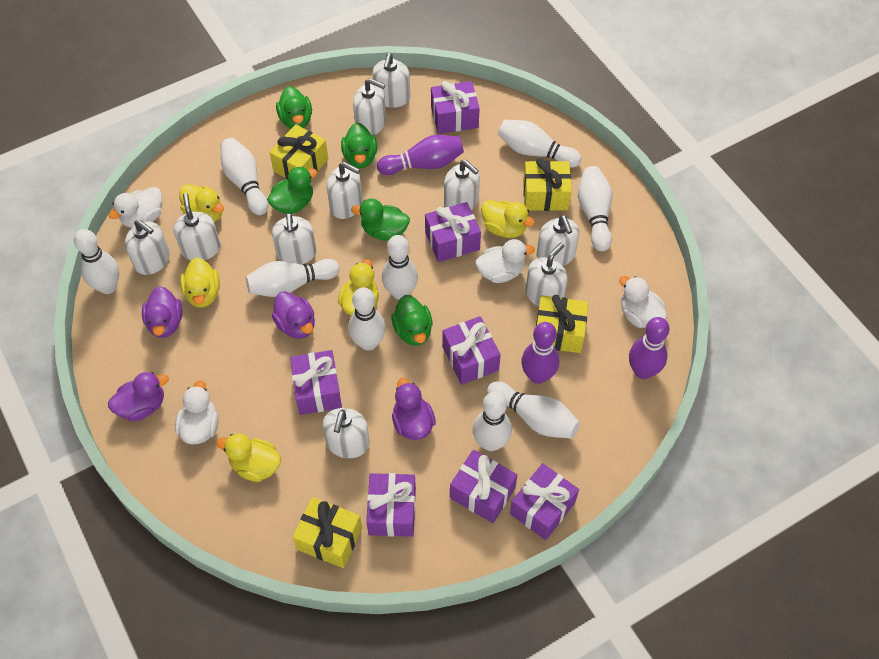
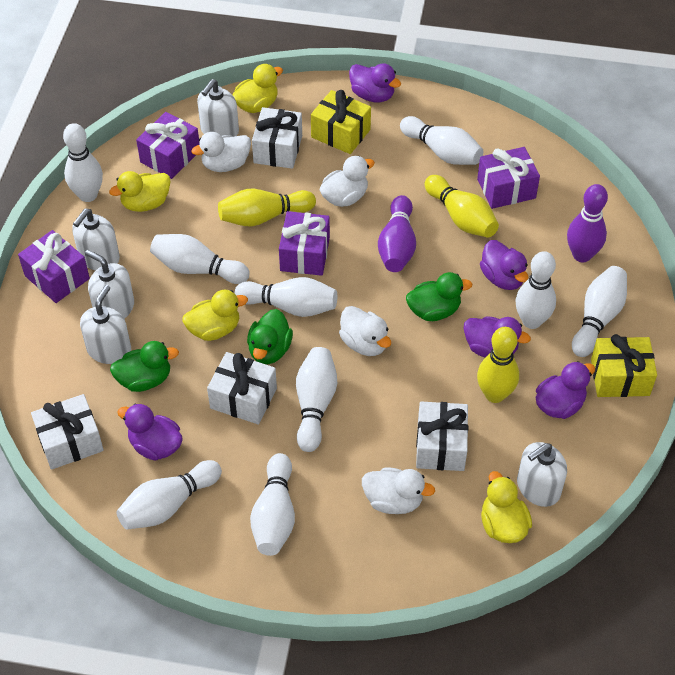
green duck: 5 -> 3
purple bowling pin: 3 -> 2
purple duck: 4 -> 5
purple gift: 7 -> 4
white gift: 0 -> 4
white soap dispenser: 10 -> 5
yellow bowling pin: 0 -> 3
yellow duck: 5 -> 4
yellow gift: 4 -> 2

